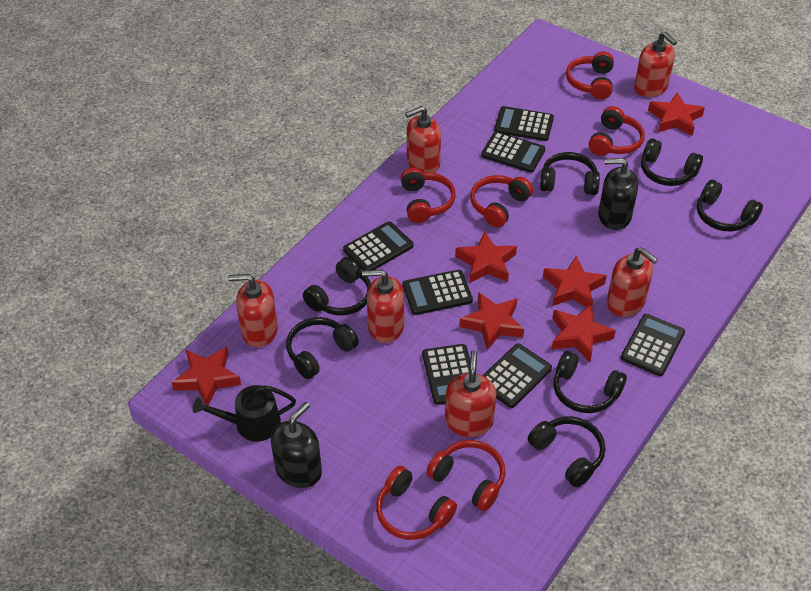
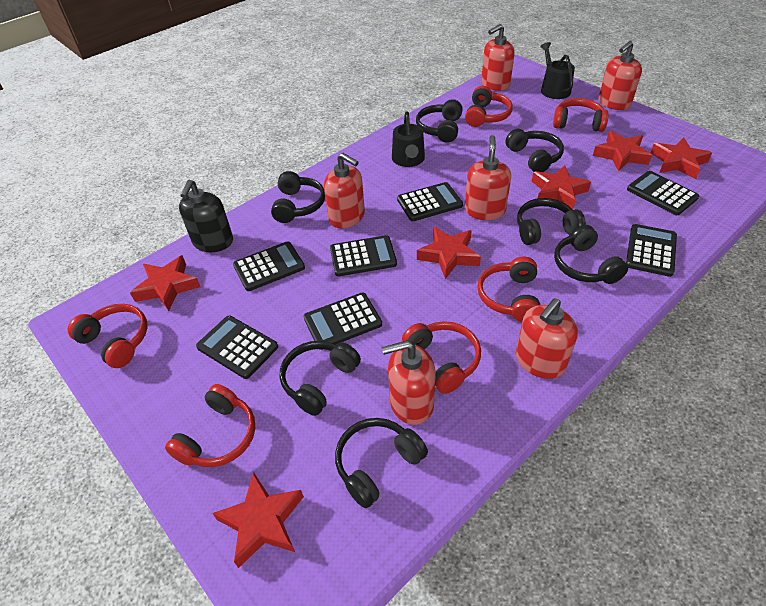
black soap dispenser: 2 -> 1
black watering can: 1 -> 2

